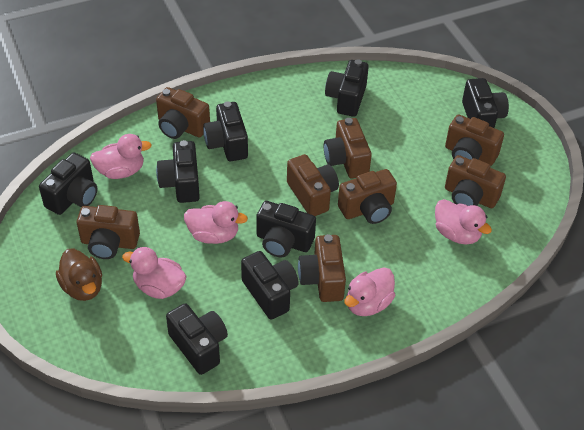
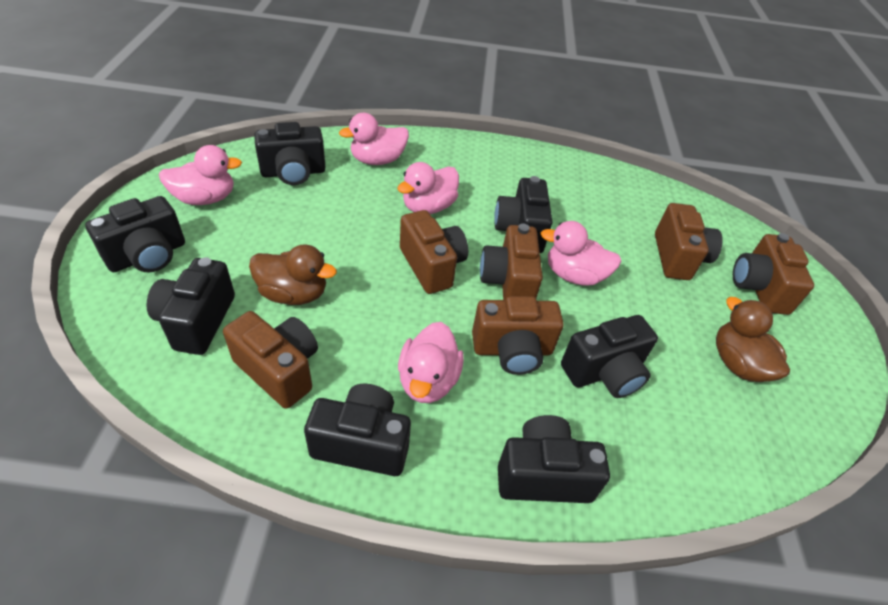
black camera: 8 -> 7
brown camera: 8 -> 6
brown duck: 1 -> 2

